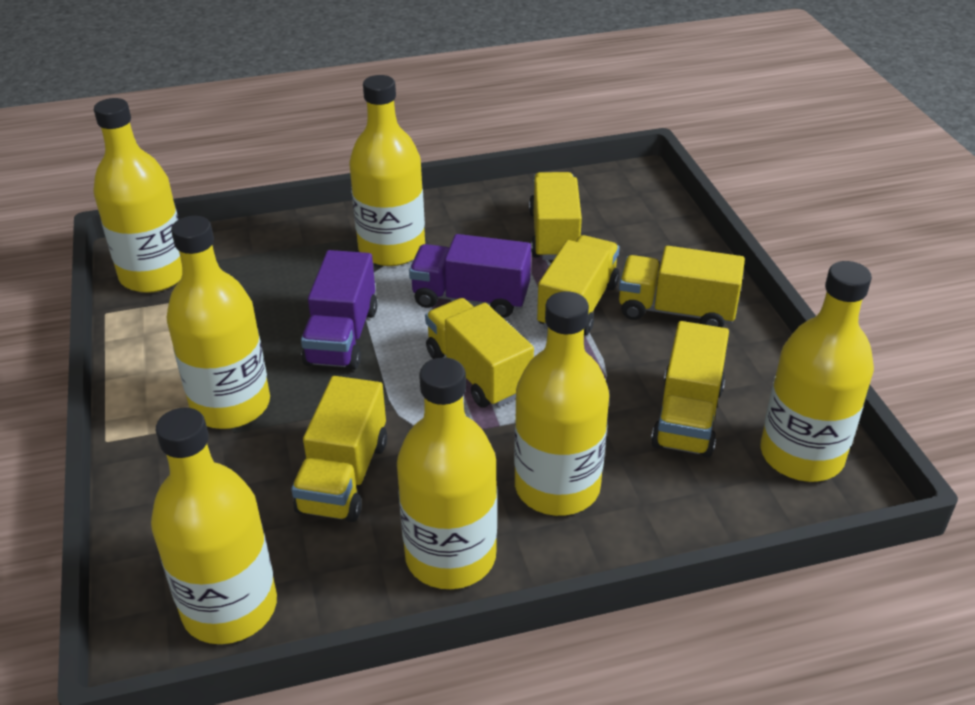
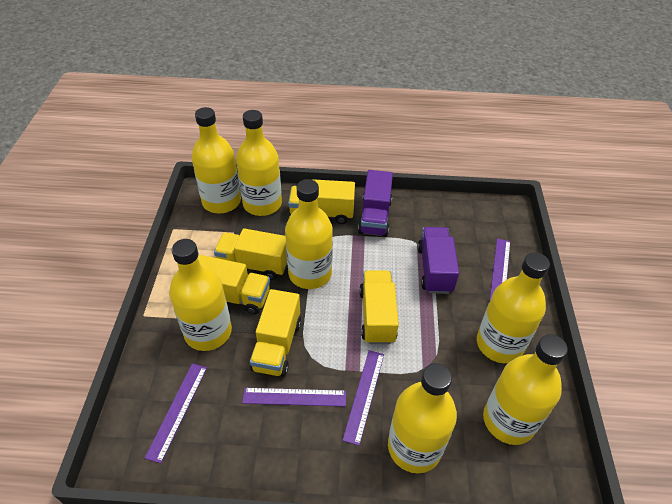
purple ruler: 0 -> 4
yellow truck: 6 -> 5

